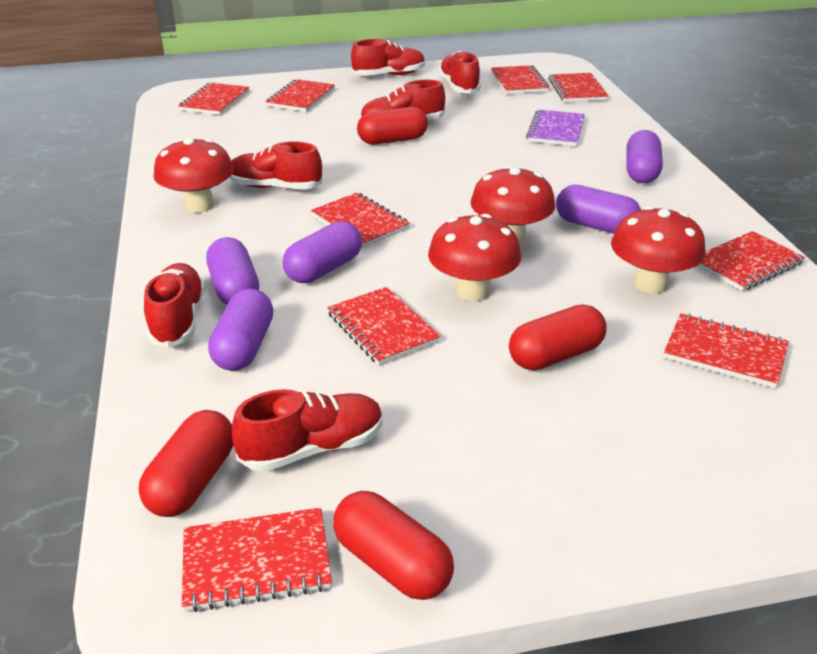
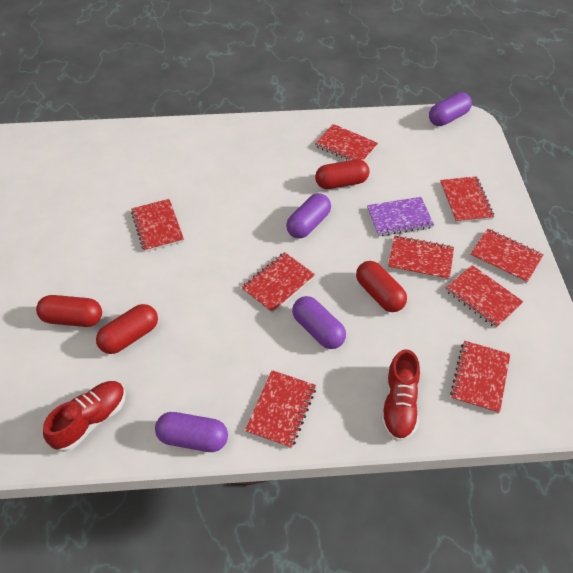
purple capsule: 5 -> 4
red mushroom: 4 -> 0
red shoe: 6 -> 2

